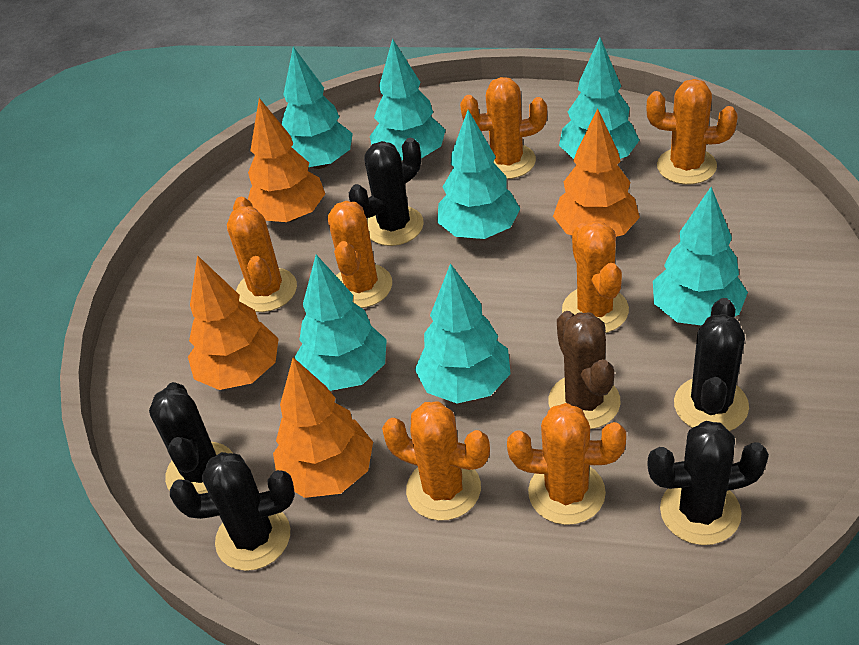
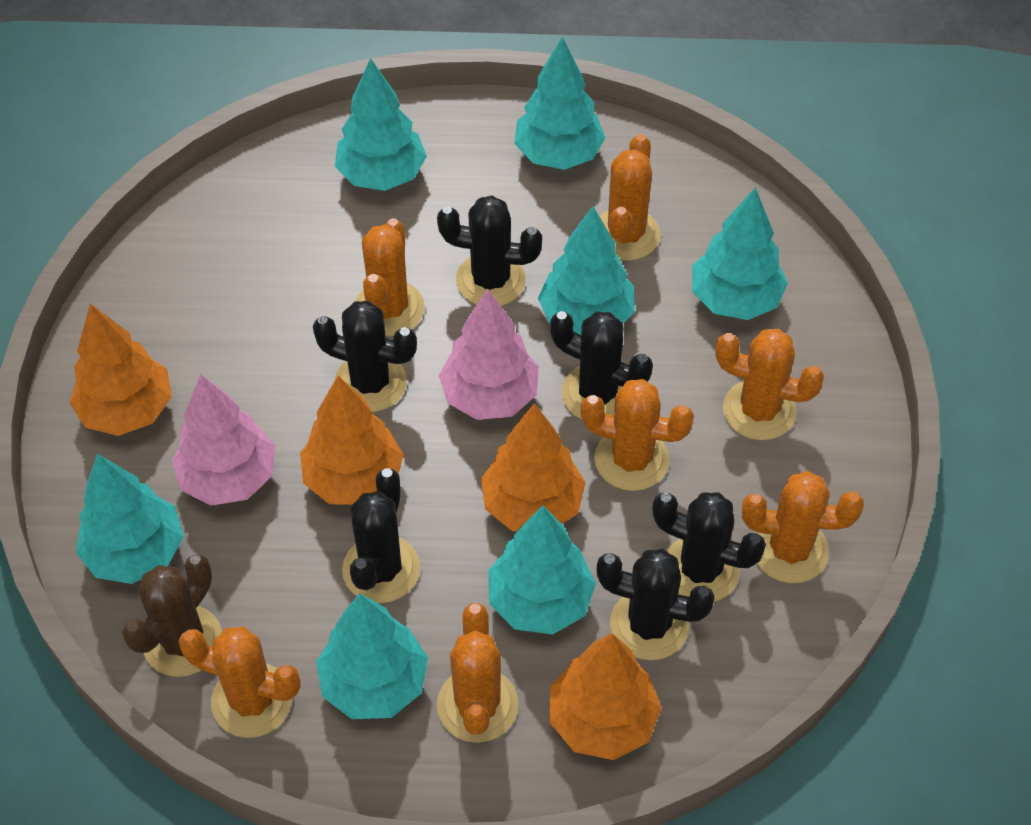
black cactus: 5 -> 6
pink tree: 0 -> 2

